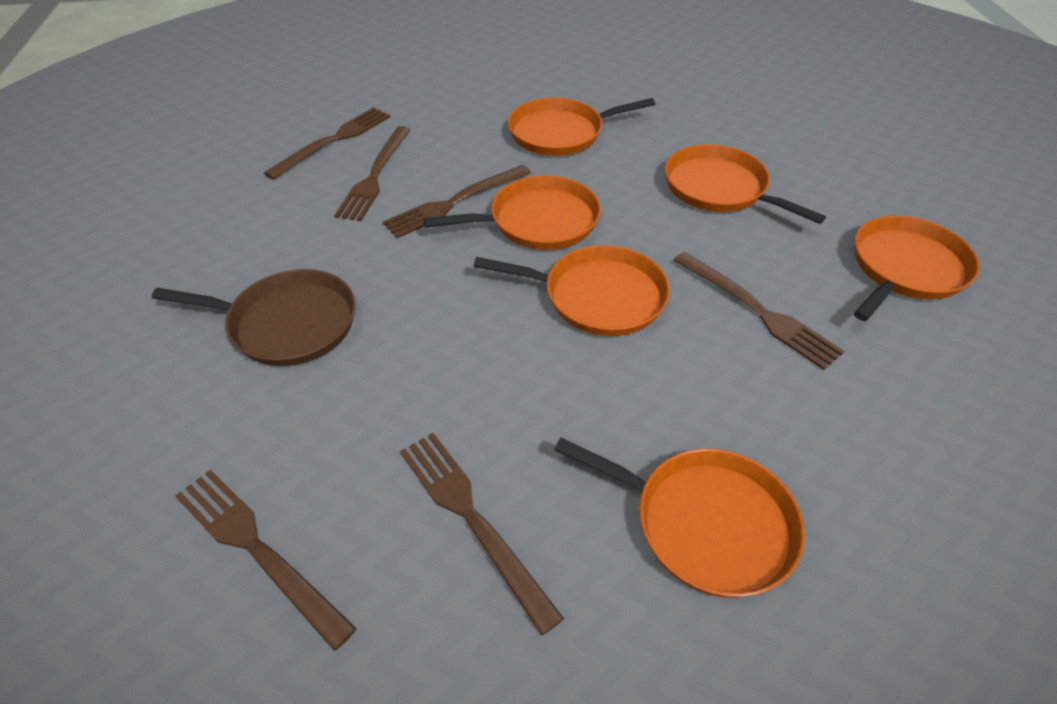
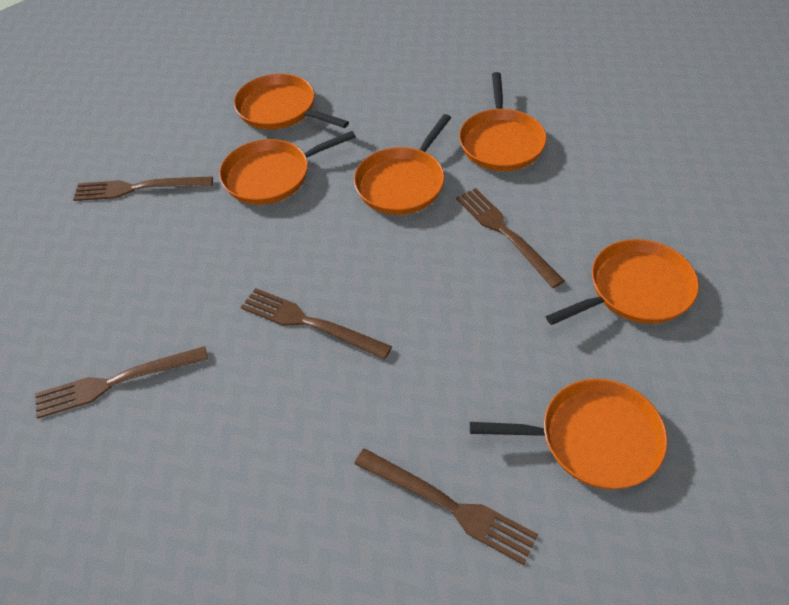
brown fork: 6 -> 5
brown pan: 1 -> 0

